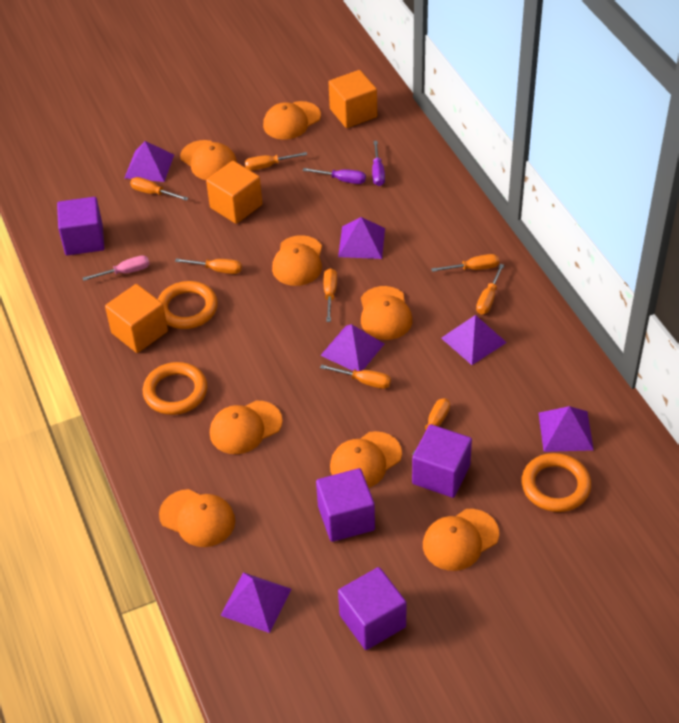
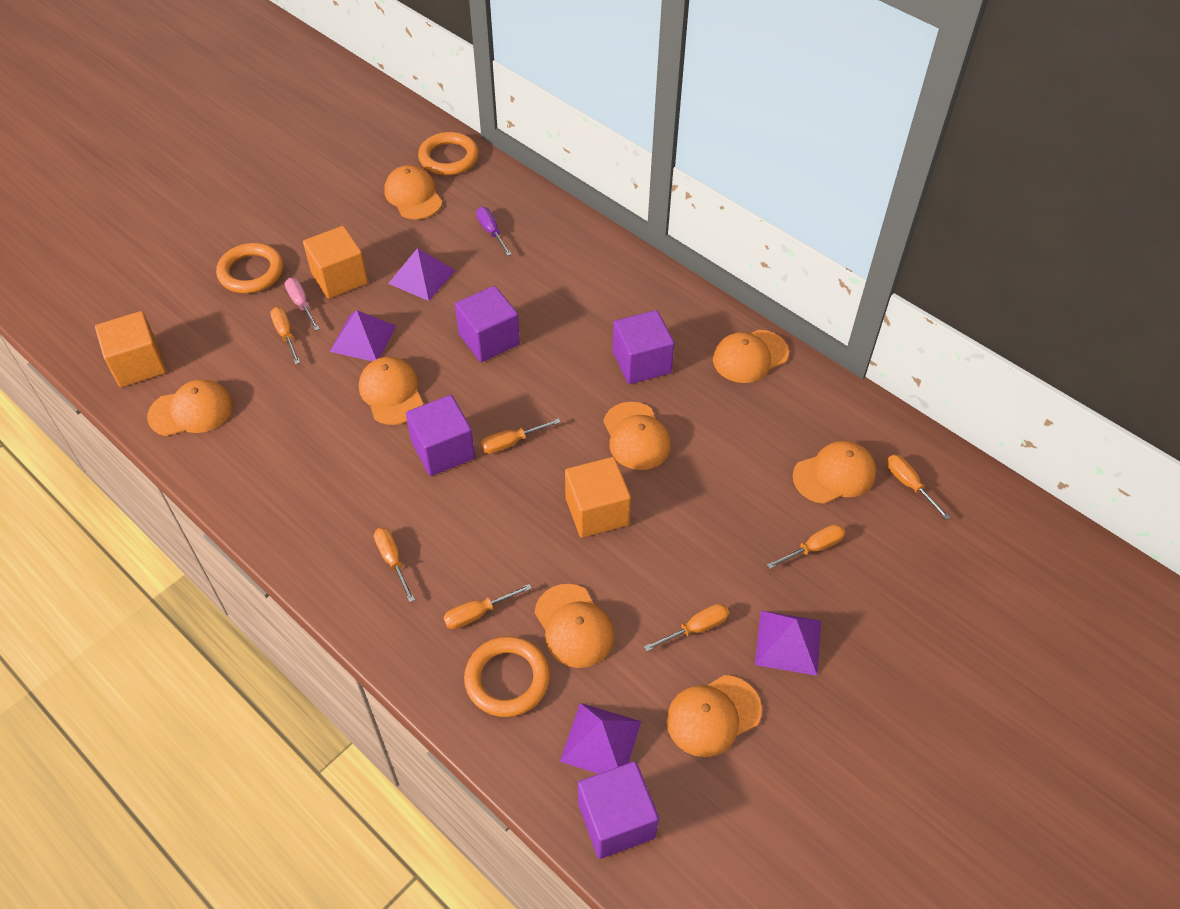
orange screwdriver: 8 -> 7
purple pyramid: 6 -> 4
purple screwdriver: 2 -> 1

